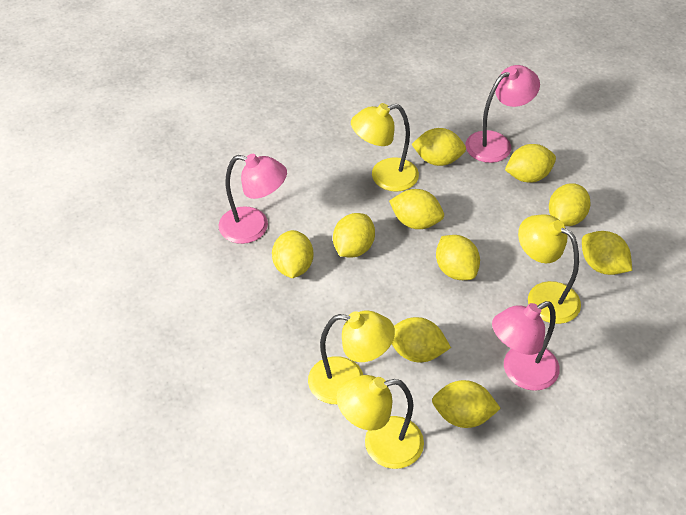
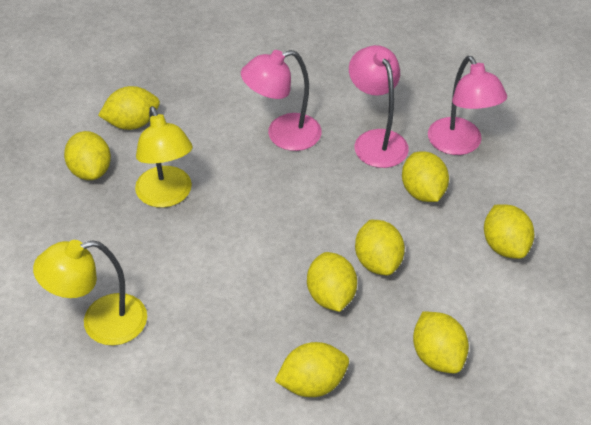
yellow lamp: 4 -> 2
yellow lemon: 10 -> 8

